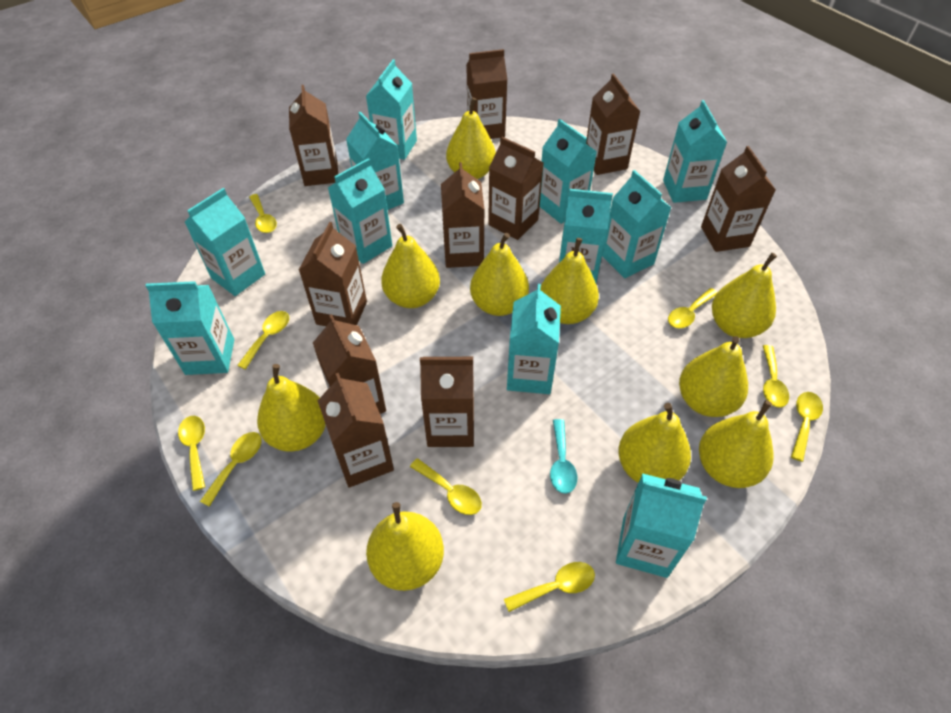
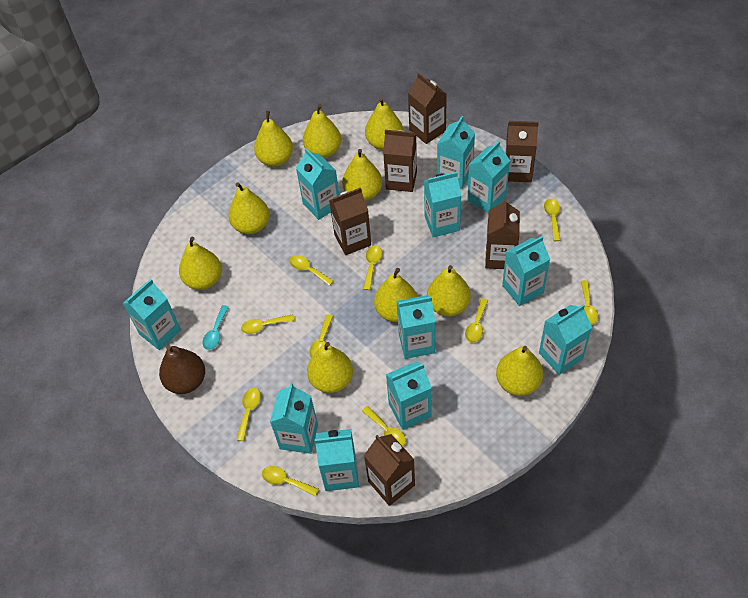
brown carton: 10 -> 6
brown pear: 0 -> 1
yellow spoon: 9 -> 10

